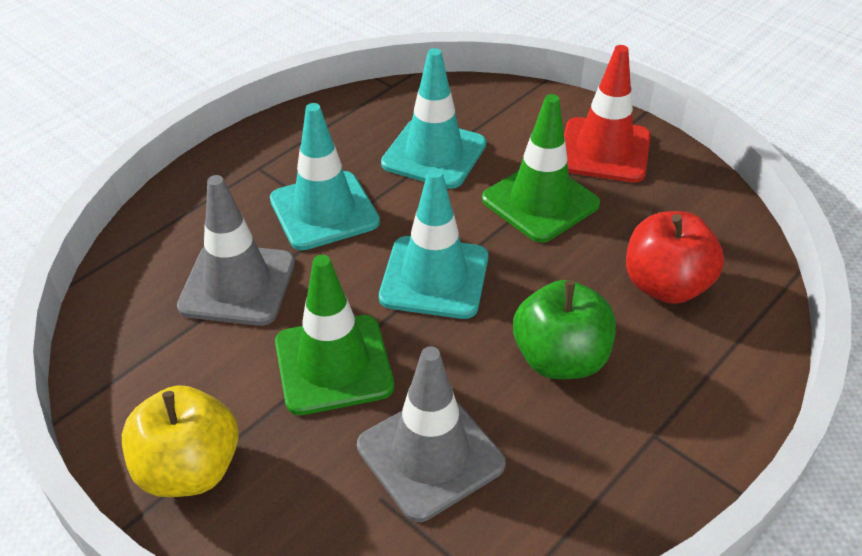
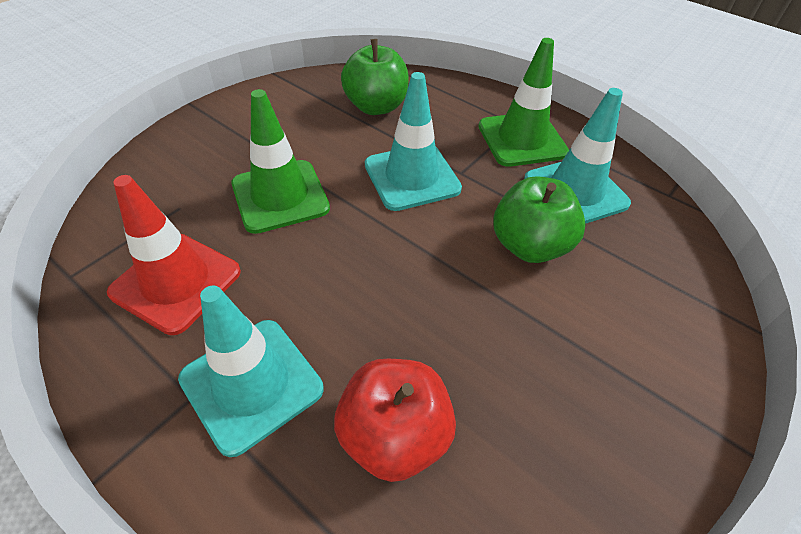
green apple: 1 -> 2
grey traffic cone: 2 -> 0
yellow apple: 1 -> 0

